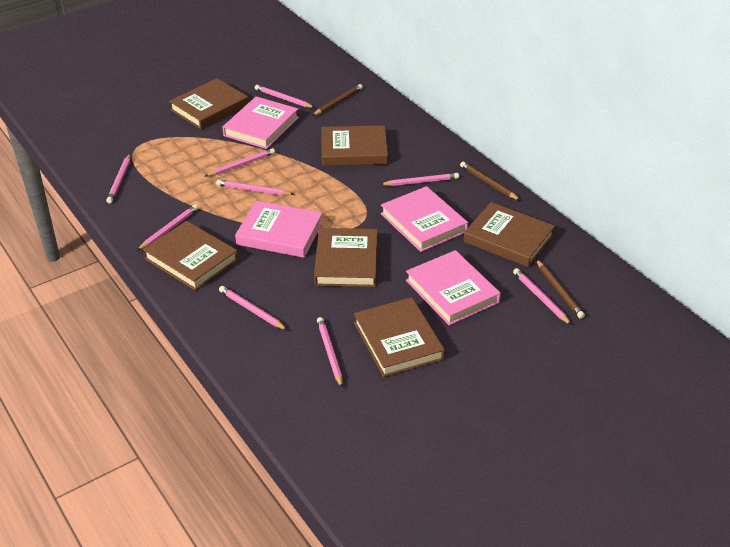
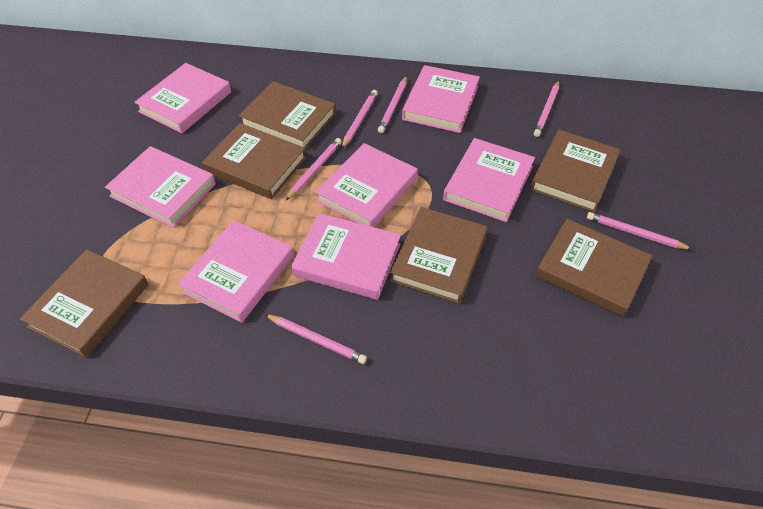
brown pencil: 3 -> 0
pink book: 4 -> 7
pink pencil: 9 -> 6

